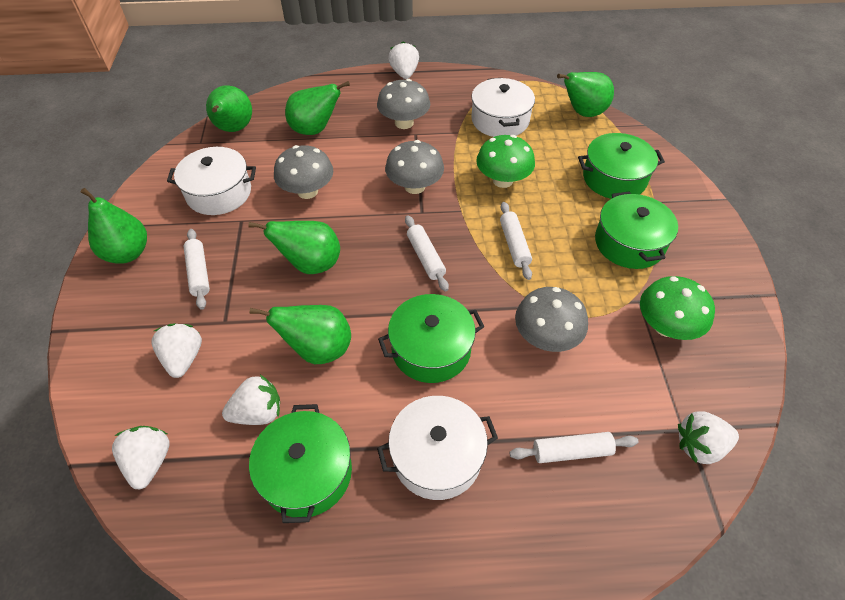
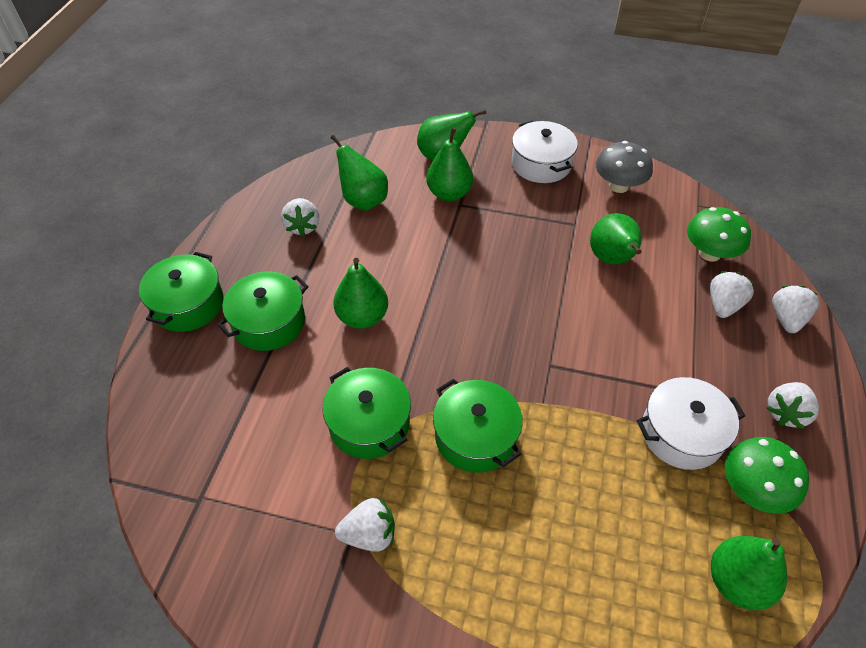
grey mushroom: 4 -> 1
white pot: 3 -> 2
white rolling pin: 4 -> 0

